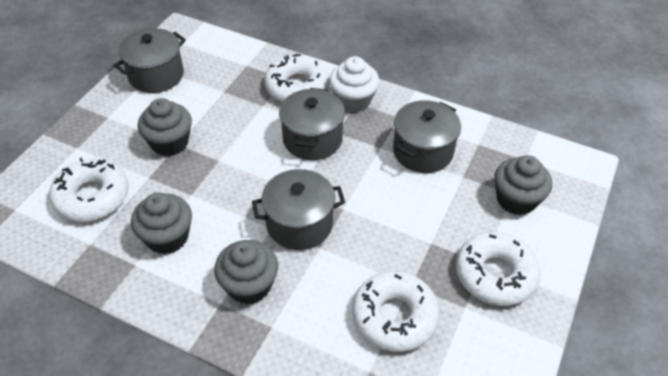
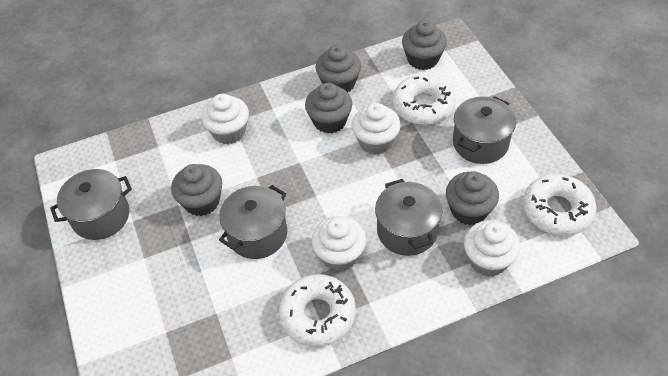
grey cupcake: 4 -> 5
white cupcake: 1 -> 4
white donut: 4 -> 3

